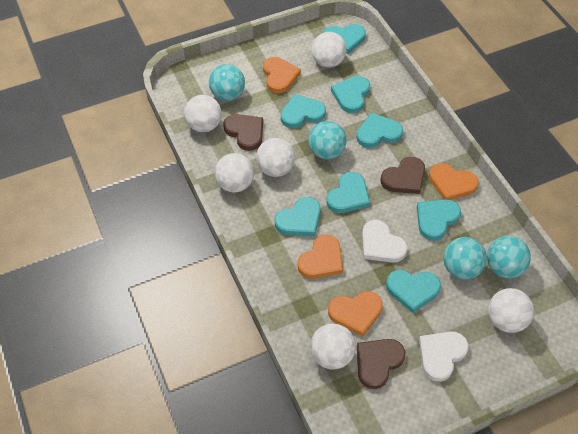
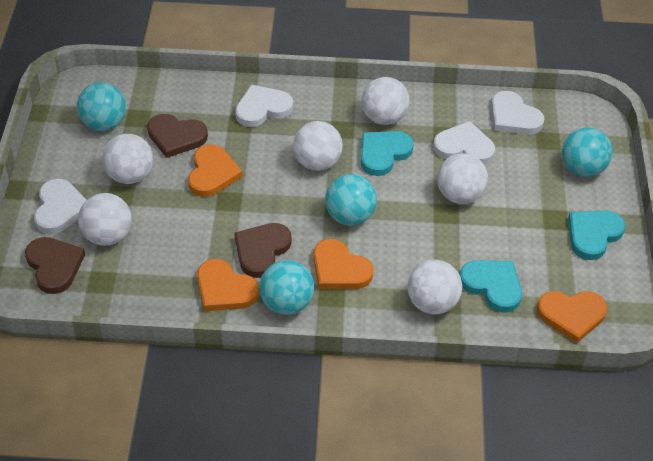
turquoise heart: 8 -> 3
white heart: 2 -> 4

